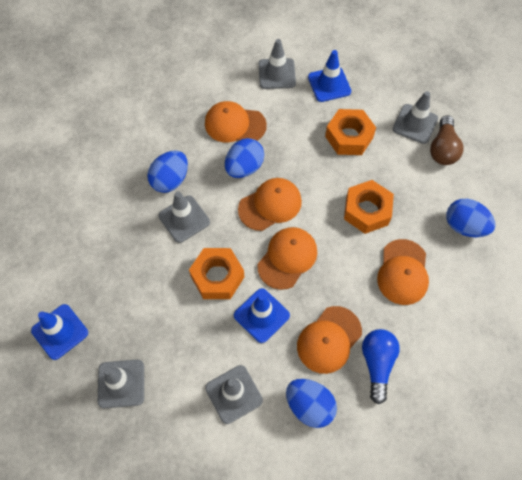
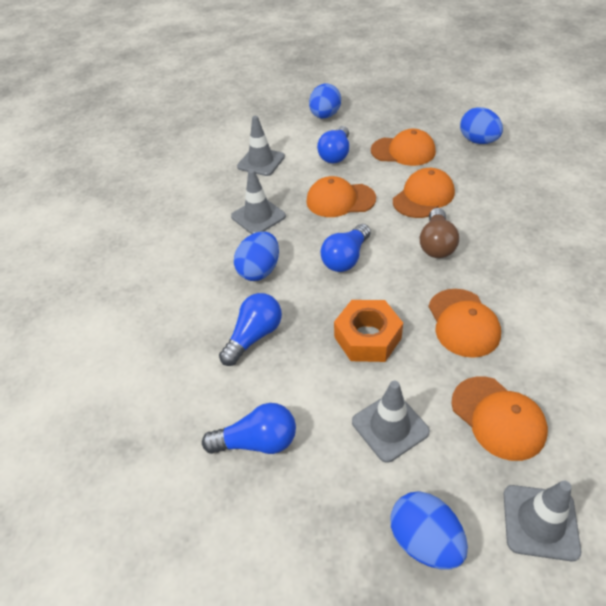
blue light bulb: 1 -> 4
blue traffic cone: 3 -> 0
grey traffic cone: 5 -> 4
orange nut: 3 -> 1

